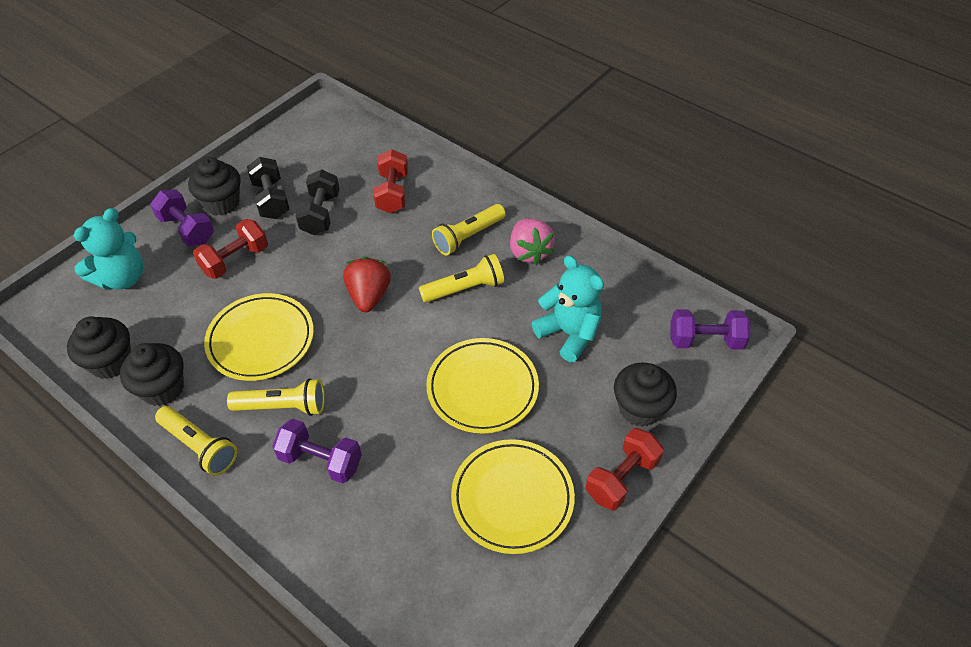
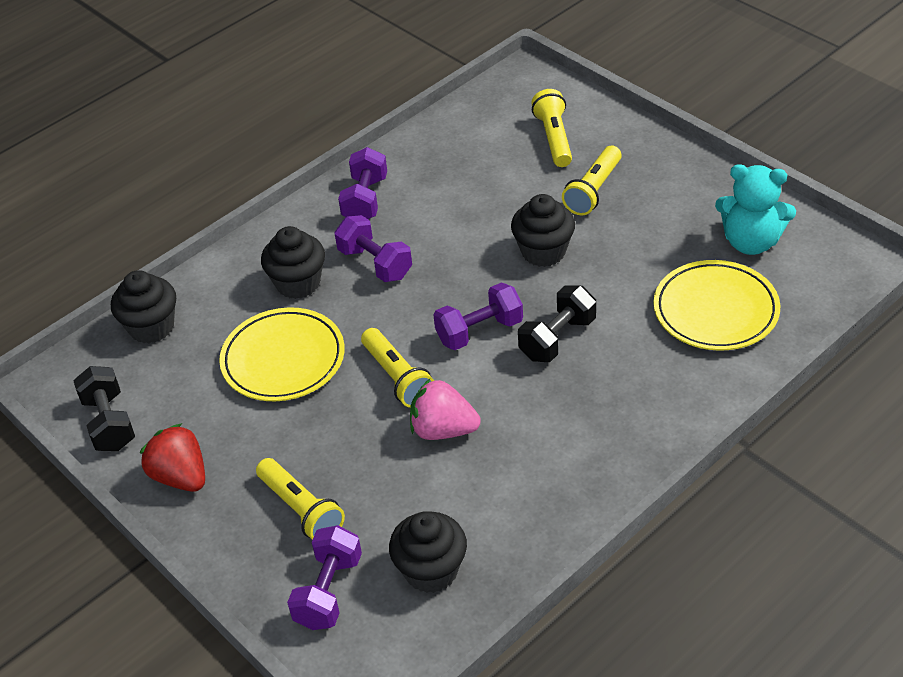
purple dumbbell: 3 -> 4
red dumbbell: 3 -> 0
turquoise teddy bear: 2 -> 1
yellow plate: 3 -> 2

